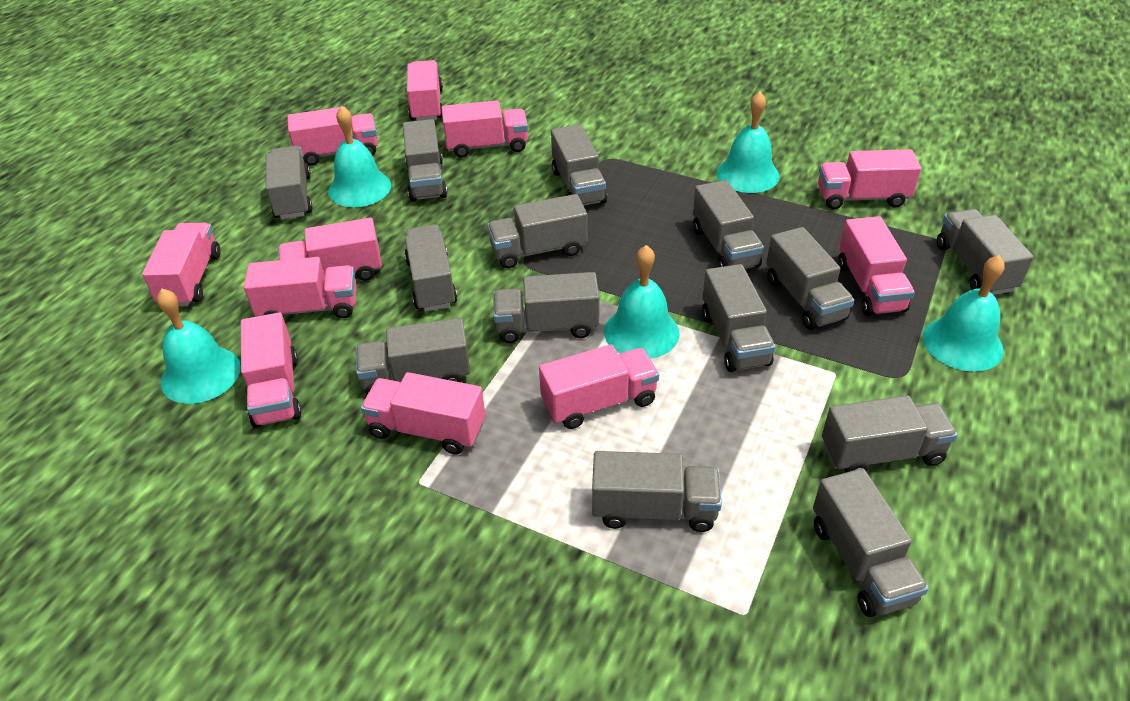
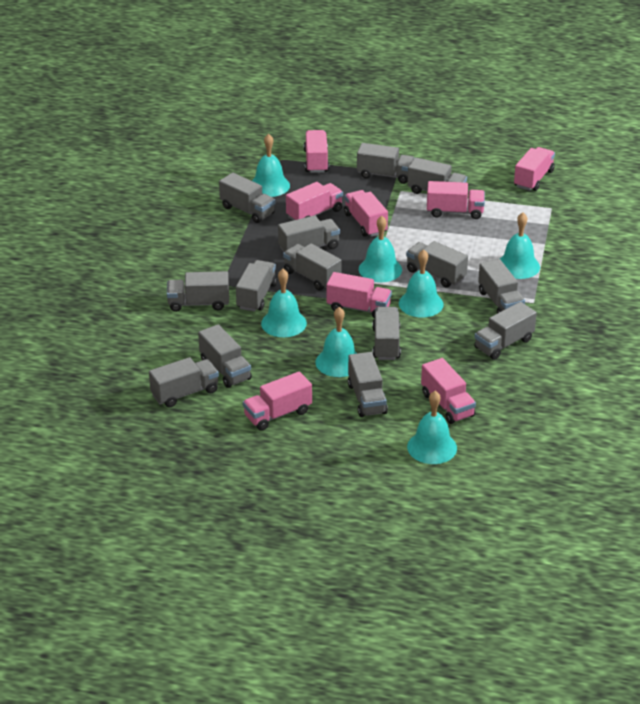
pink truck: 11 -> 8
turquoise bell: 5 -> 7

